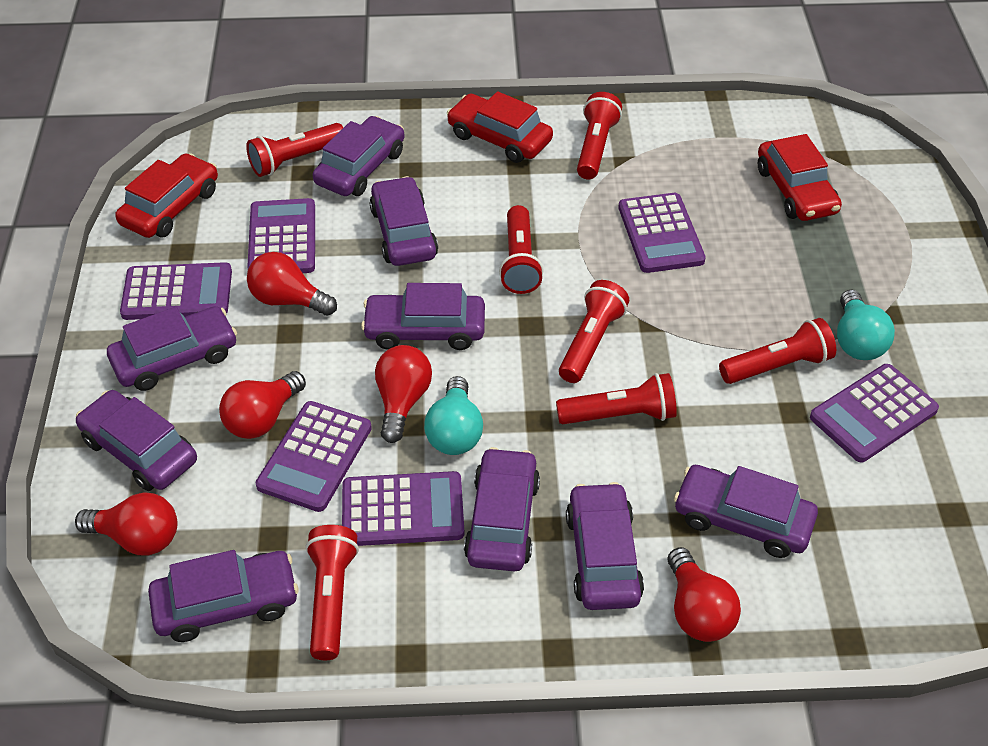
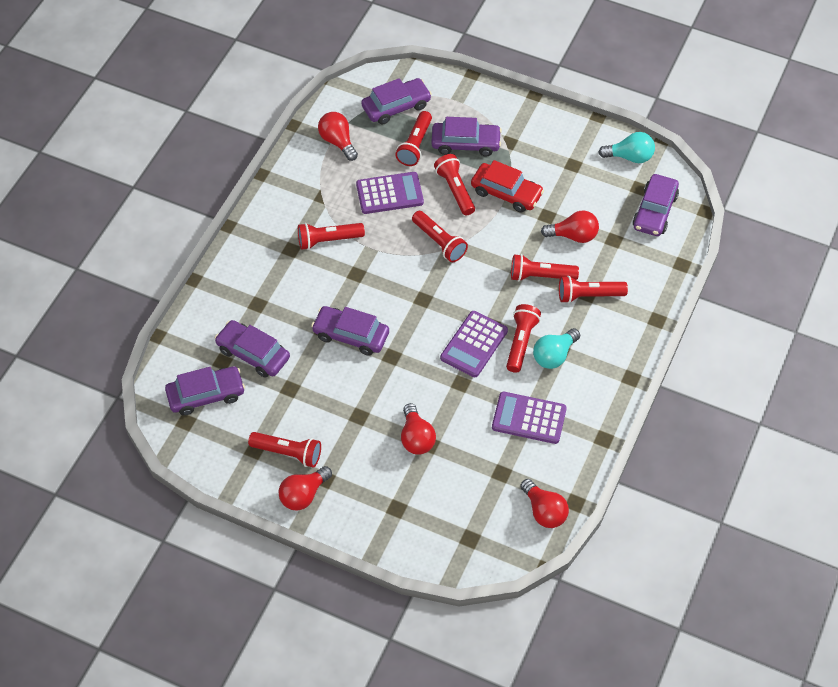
purple calculator: 6 -> 3
purple car: 9 -> 6
red car: 3 -> 1
red flashlight: 7 -> 8

